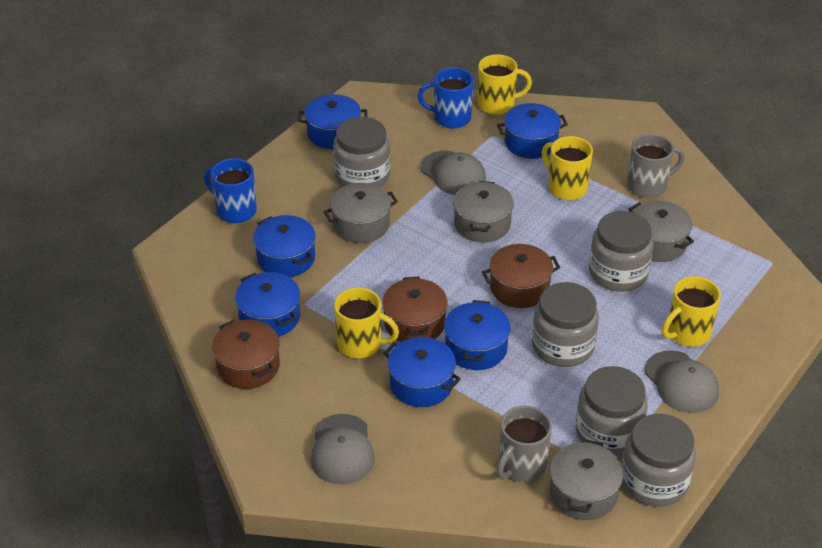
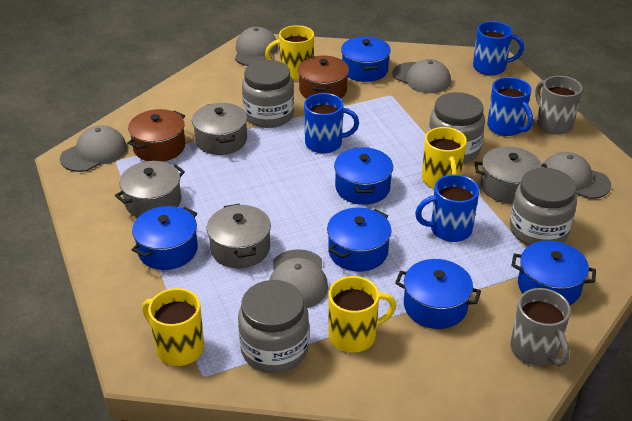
blue mug: 2 -> 4
brown pot: 3 -> 2
grey cap: 3 -> 5
grey jar: 5 -> 4

